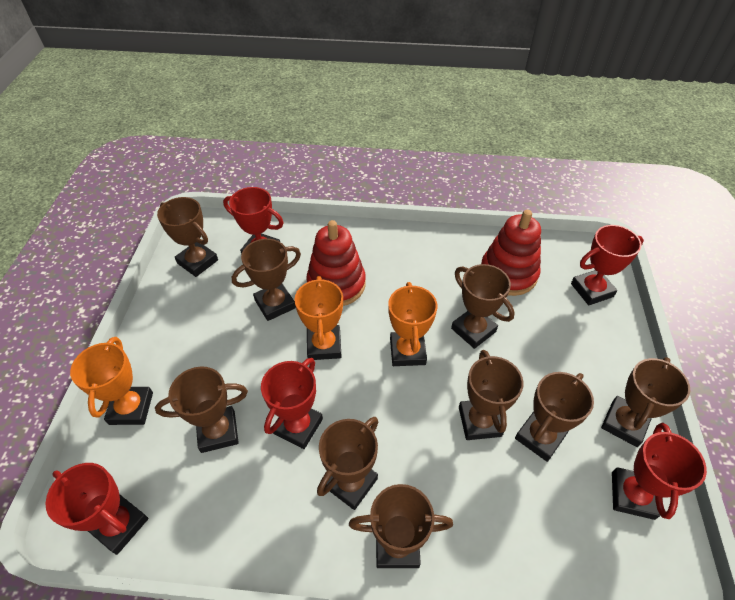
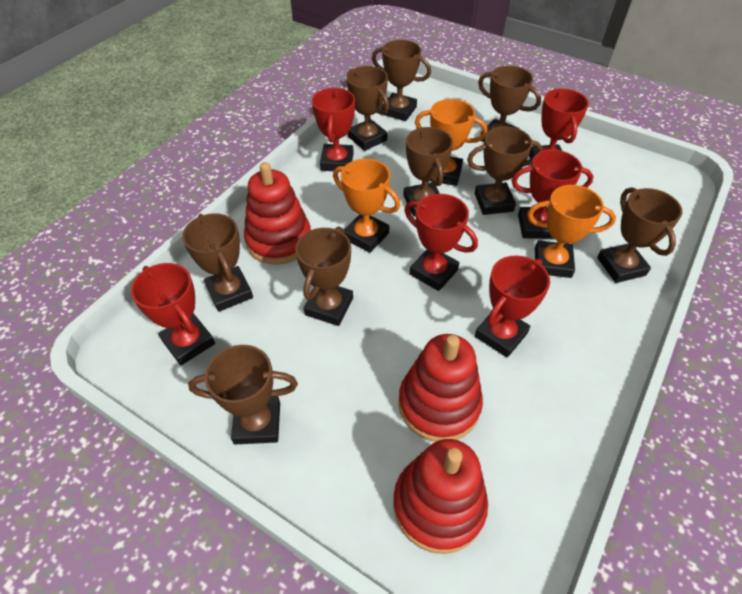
red stacking toy: 2 -> 3
red trophy: 5 -> 6

